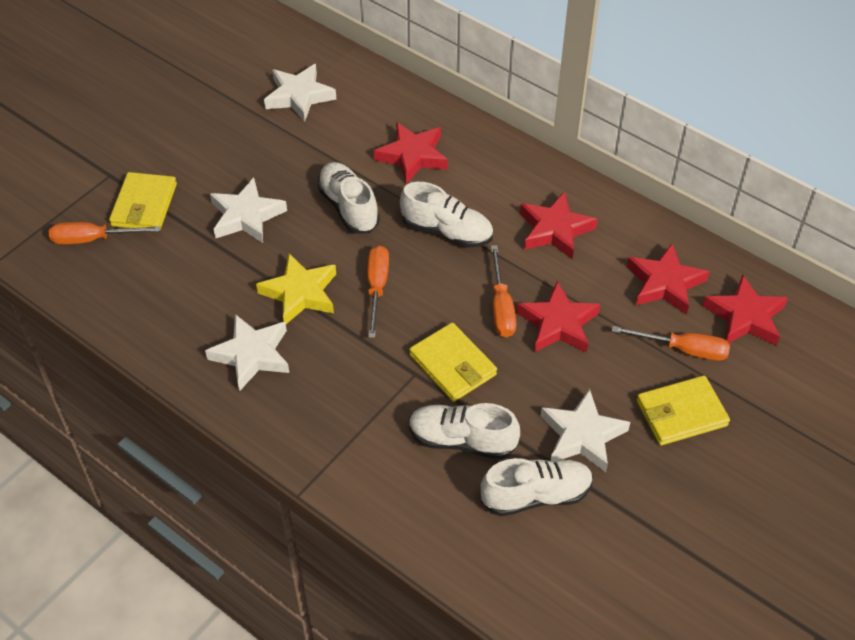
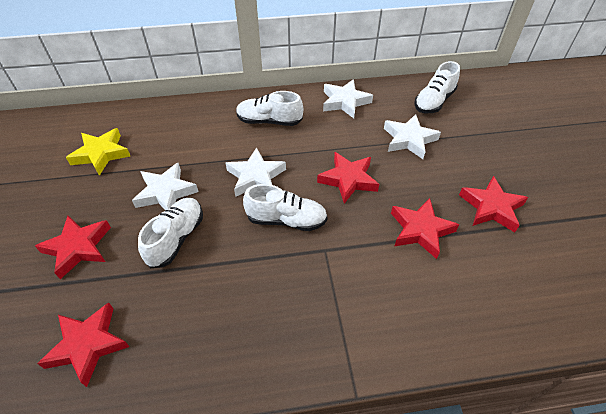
orange screwdriver: 4 -> 0
yellow wallet: 3 -> 0

